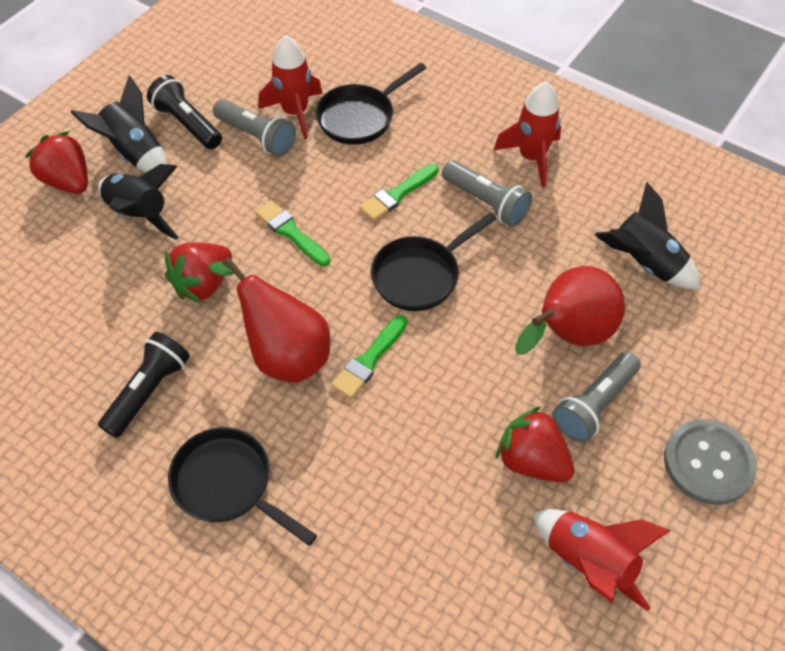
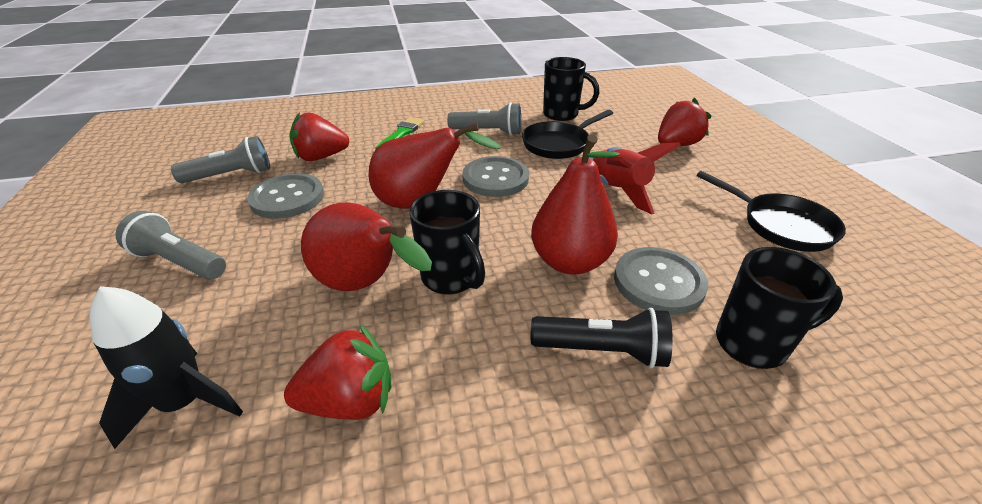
black flashlight: 2 -> 1
black mug: 0 -> 3
black pan: 3 -> 2
black rocket: 3 -> 1
green brush: 3 -> 1
grey button: 1 -> 3
red pear: 2 -> 3
red rocket: 3 -> 1

